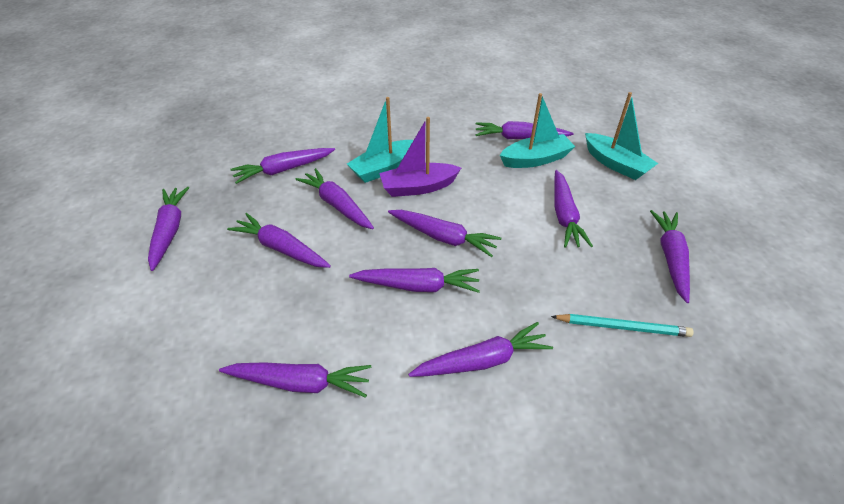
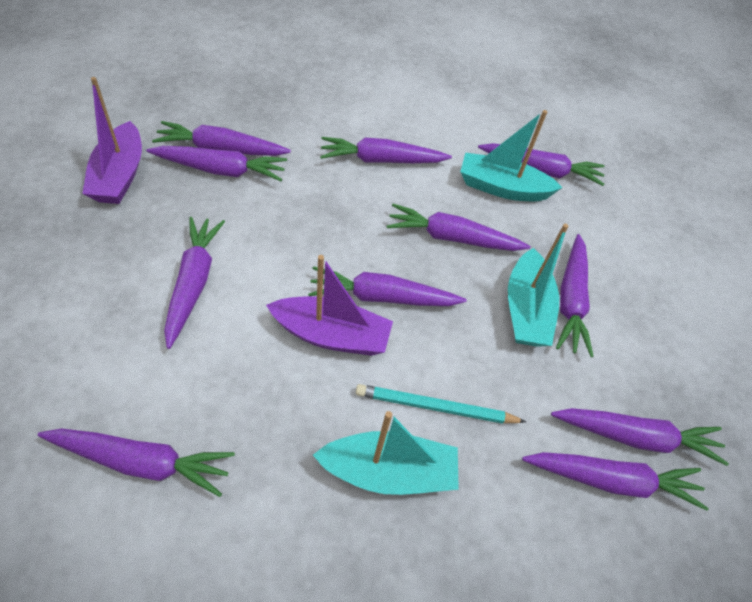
purple boat: 1 -> 2

